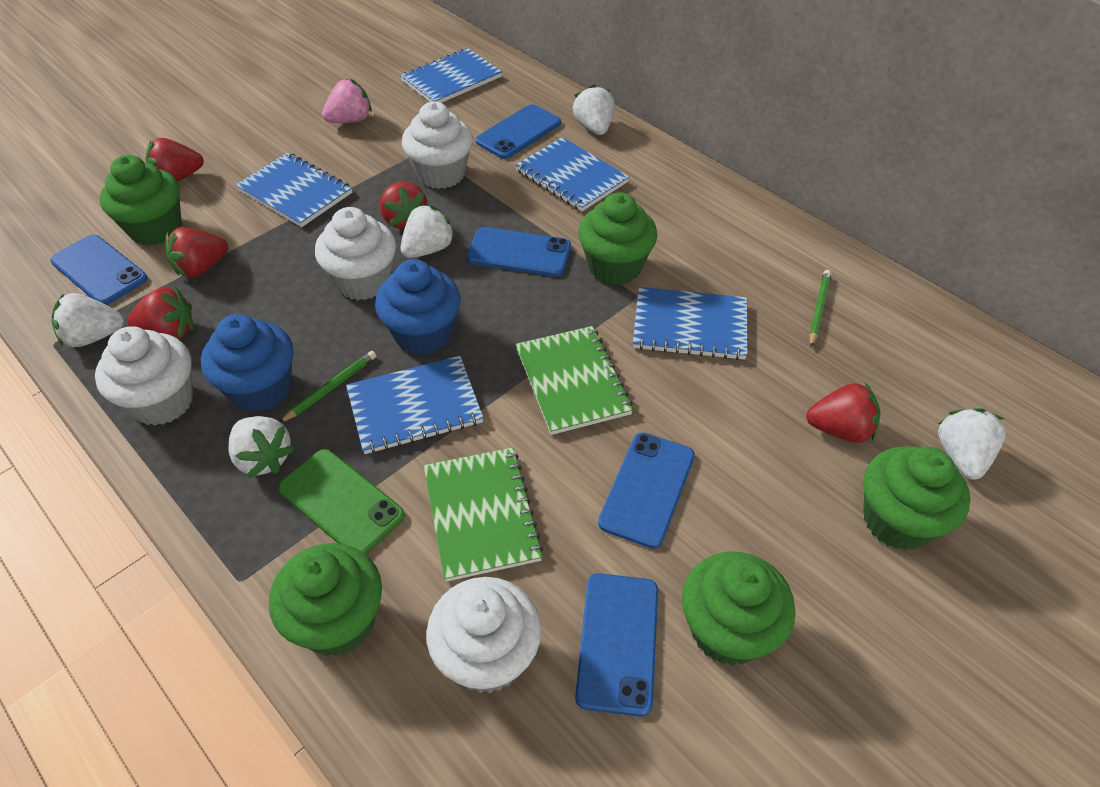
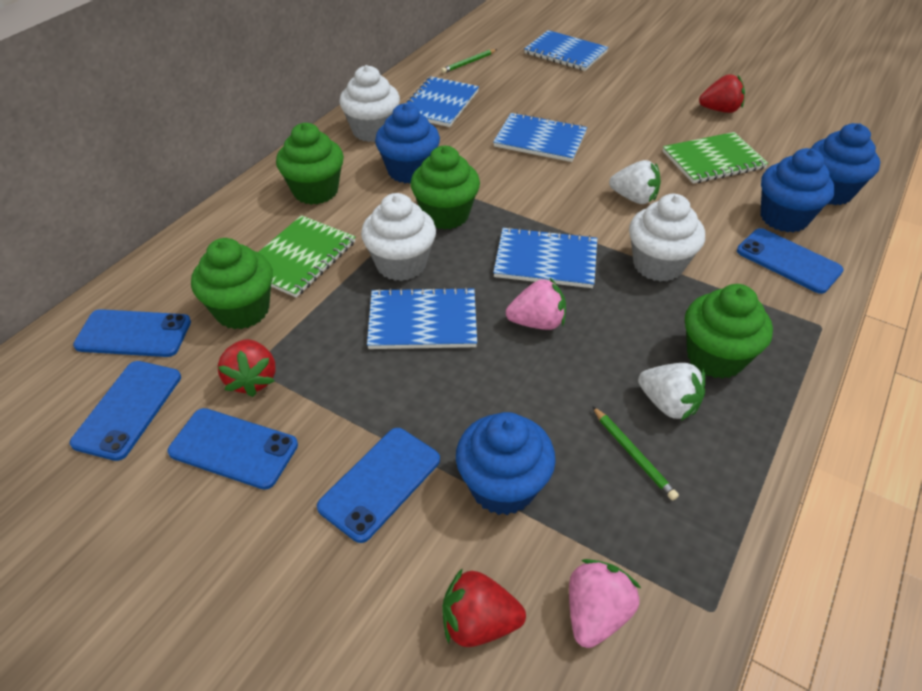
blue cupcake: 2 -> 4
green cupcake: 5 -> 4
green phone: 1 -> 0
pink strawberry: 1 -> 2
red strawberry: 5 -> 3
white cupcake: 4 -> 3
white strawberry: 5 -> 2

